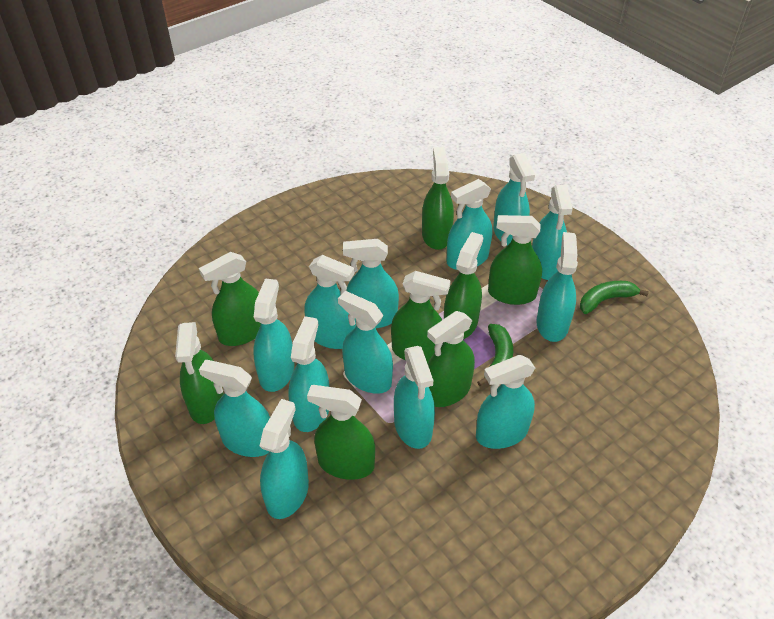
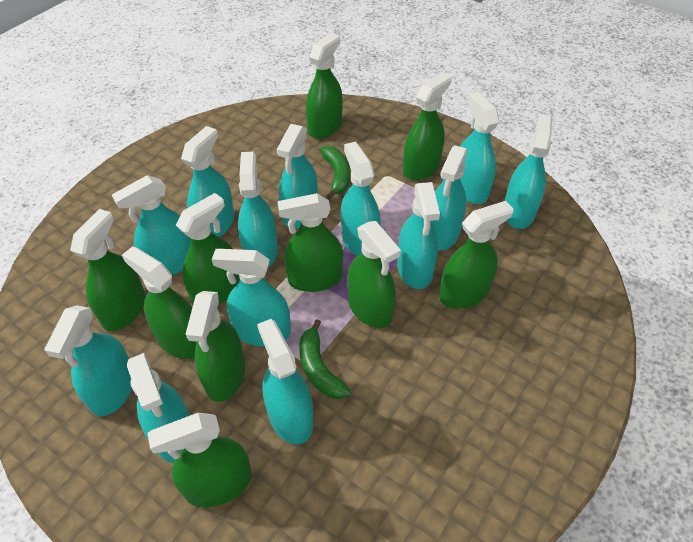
green spray bottle: 8 -> 10

